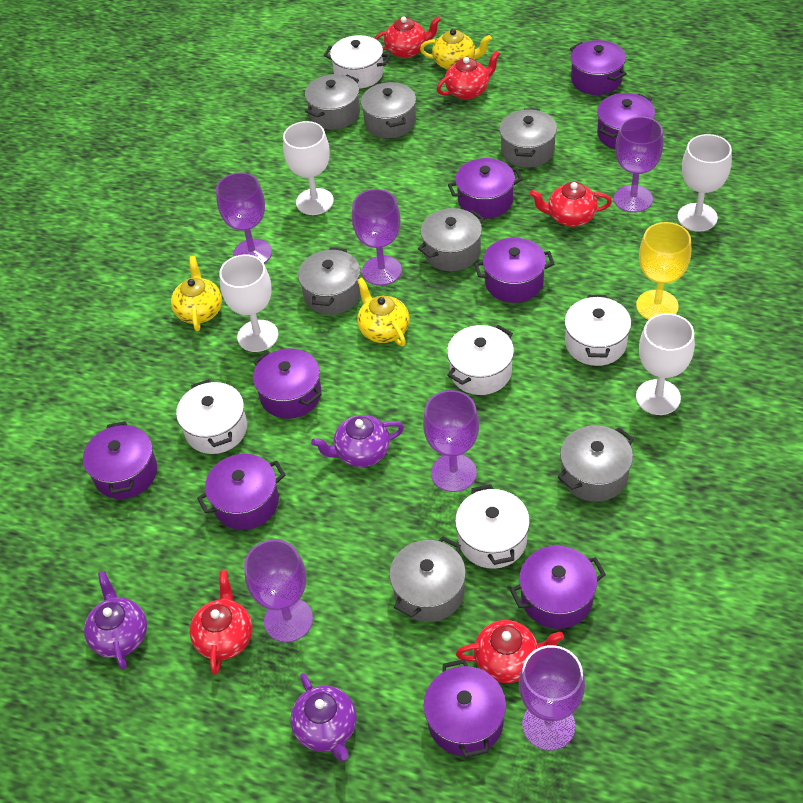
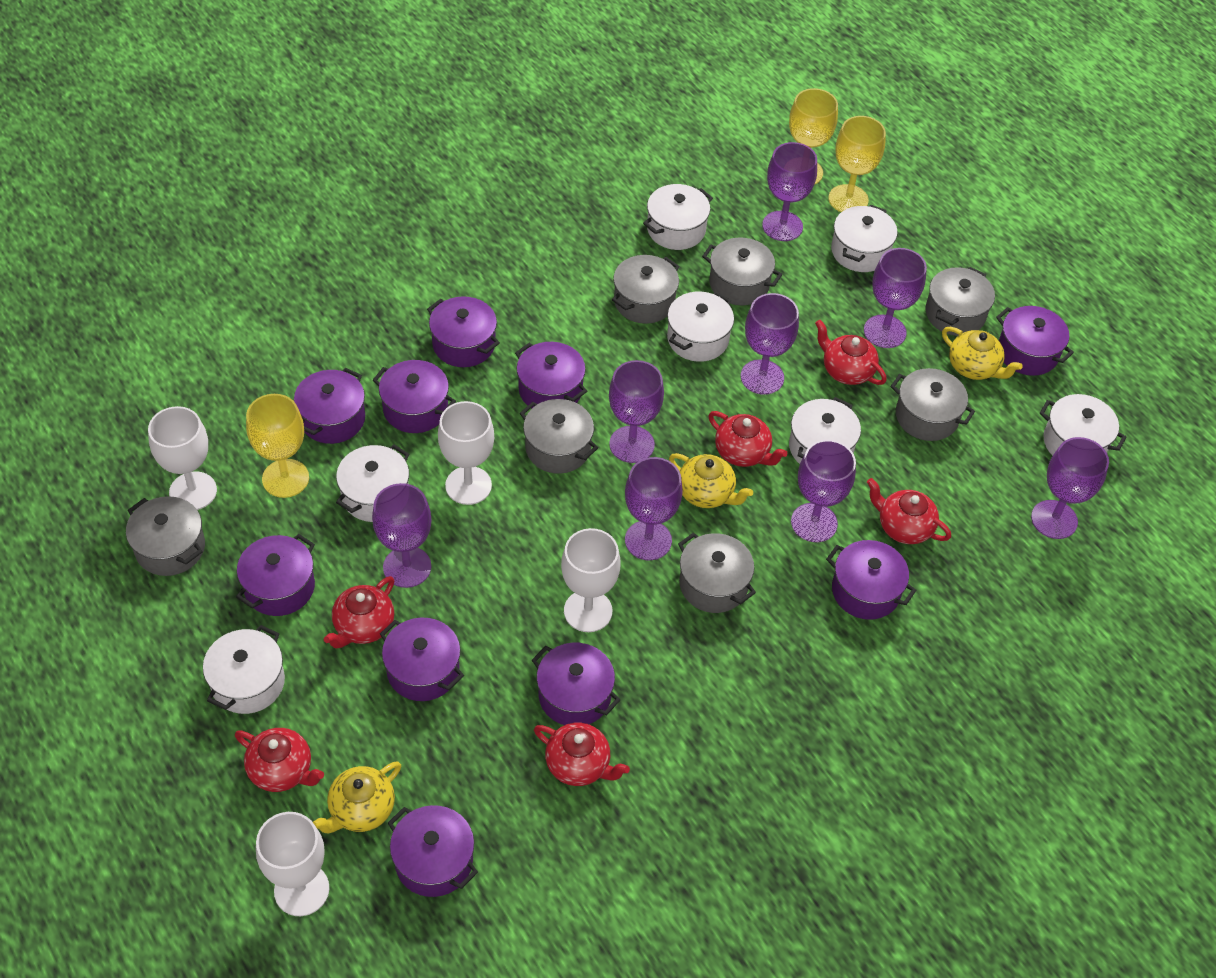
purple goblet: 6 -> 8
purple pot: 9 -> 10
purple teapot: 3 -> 0
red teapot: 5 -> 6
white pot: 5 -> 7
yellow goblet: 1 -> 3

